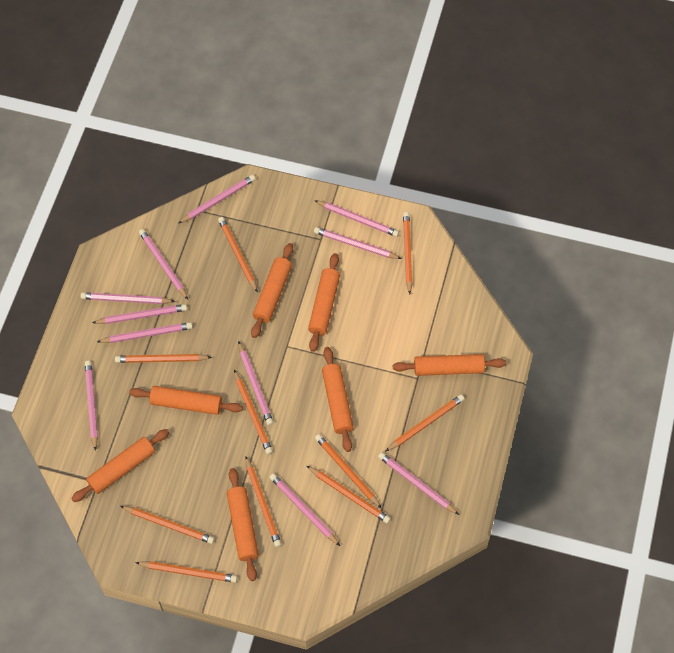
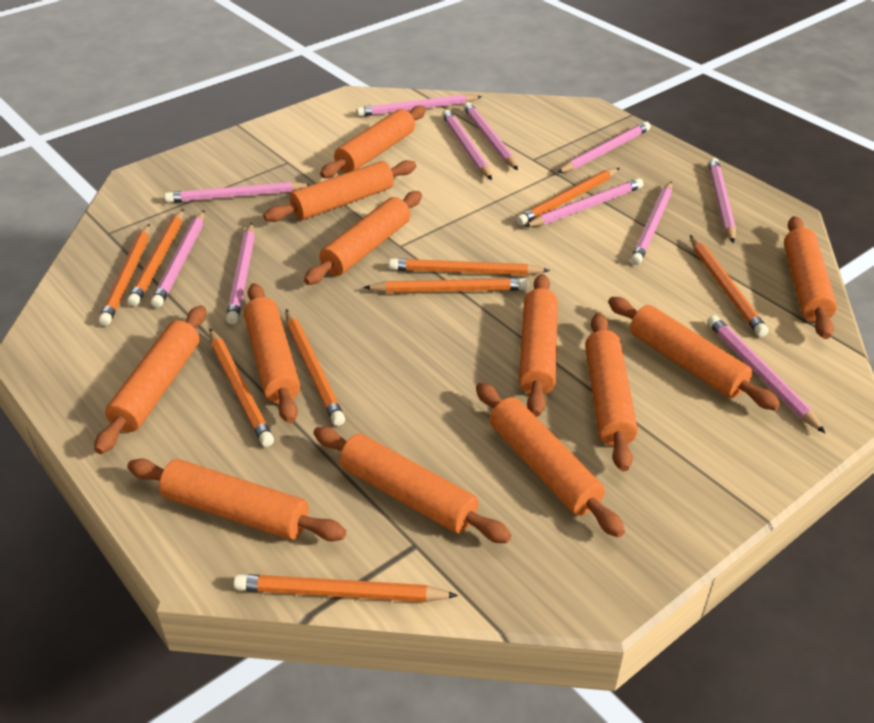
orange pencil: 10 -> 9
orange rolling pin: 7 -> 12

